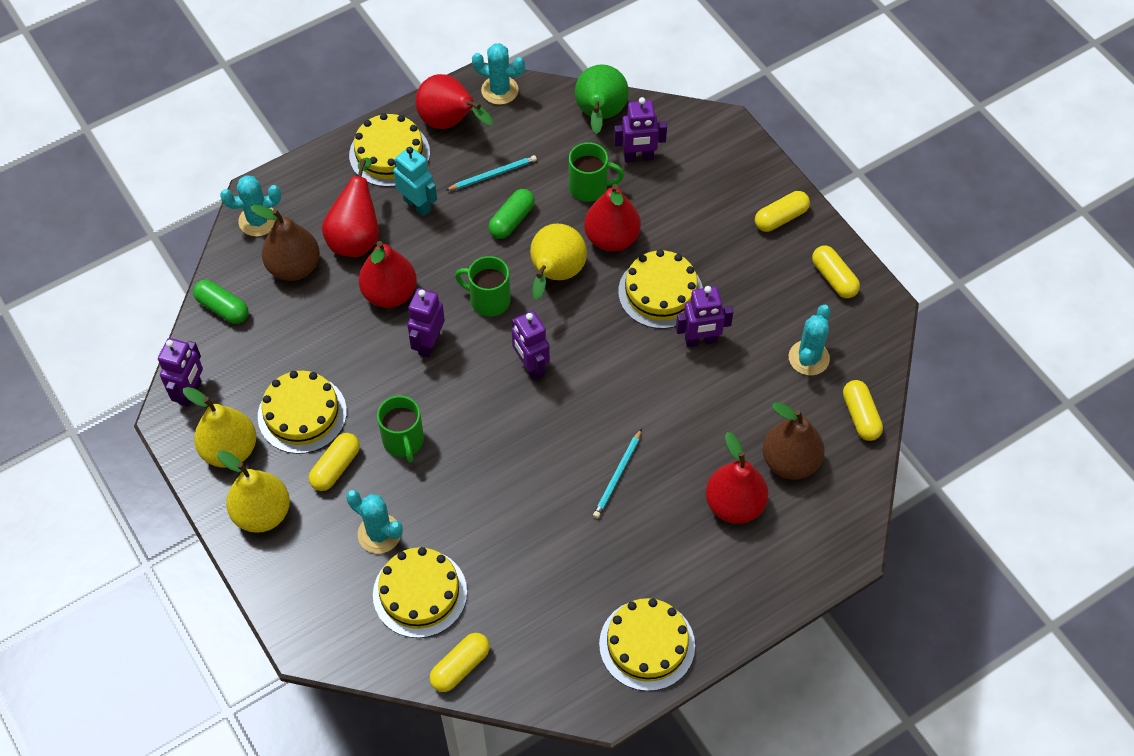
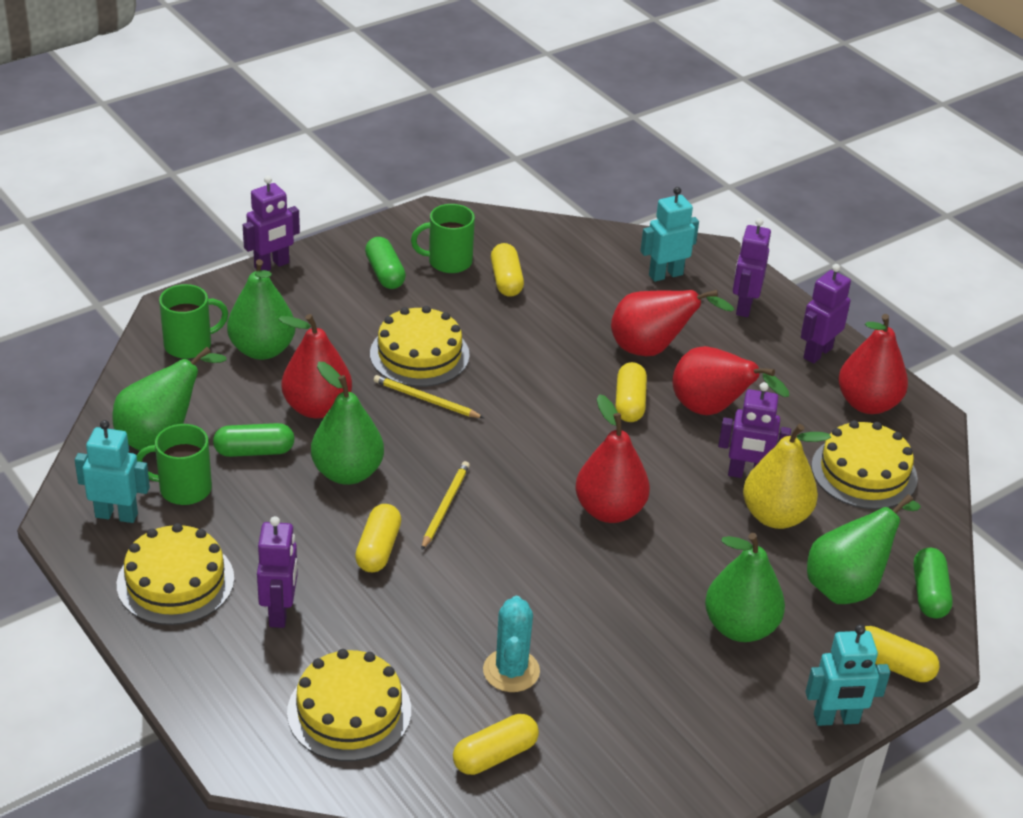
brown pear: 2 -> 0
green capsule: 2 -> 3
green pear: 1 -> 5
turquoise cactus: 4 -> 1
turquoise pencil: 2 -> 0
turquoise robot: 1 -> 3
yellow cake: 5 -> 4
yellow pear: 3 -> 1
yellow pencil: 0 -> 2

